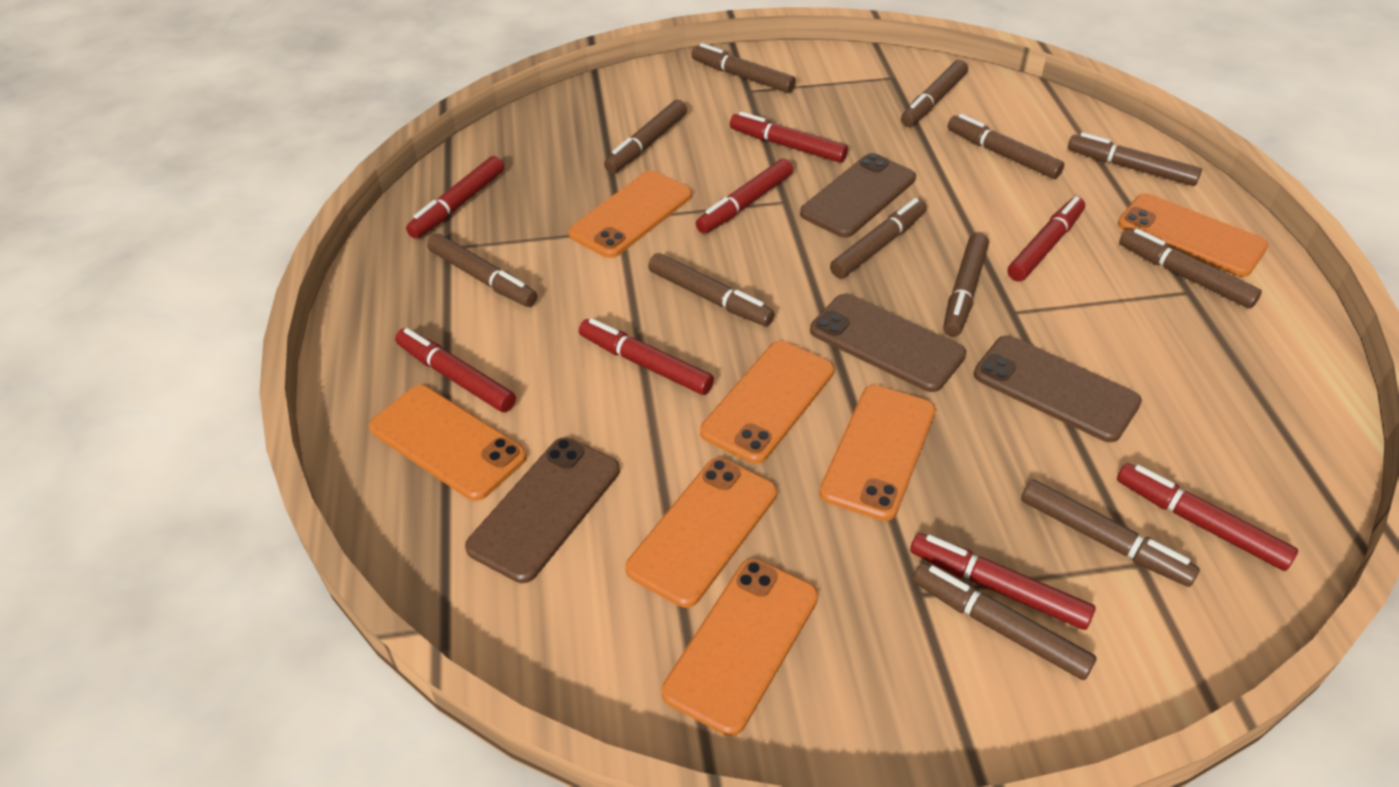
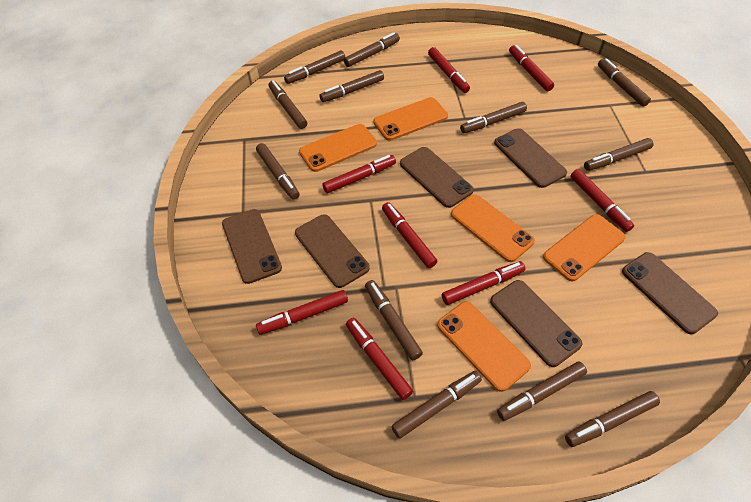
brown phone: 4 -> 6
orange phone: 7 -> 5

